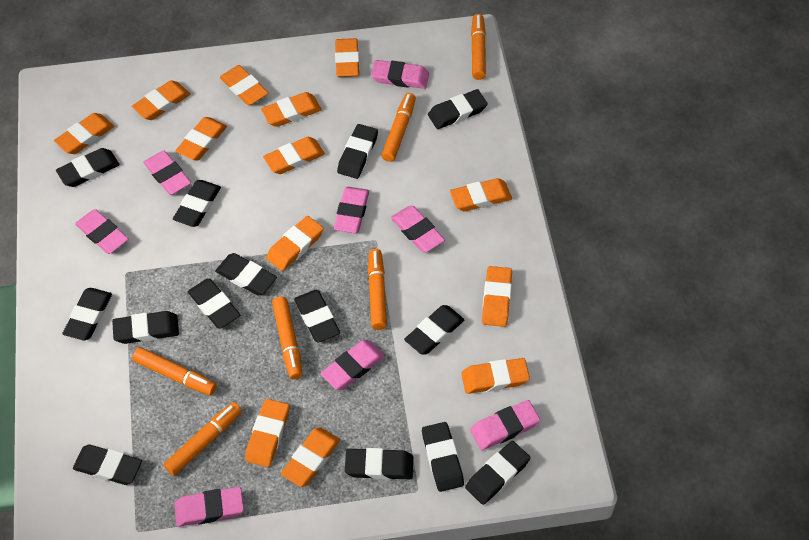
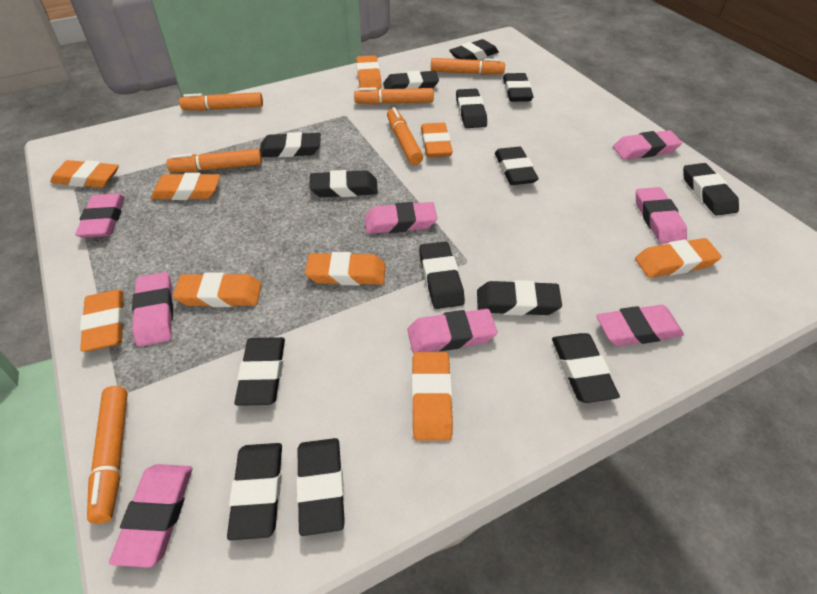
orange eraser: 13 -> 9

